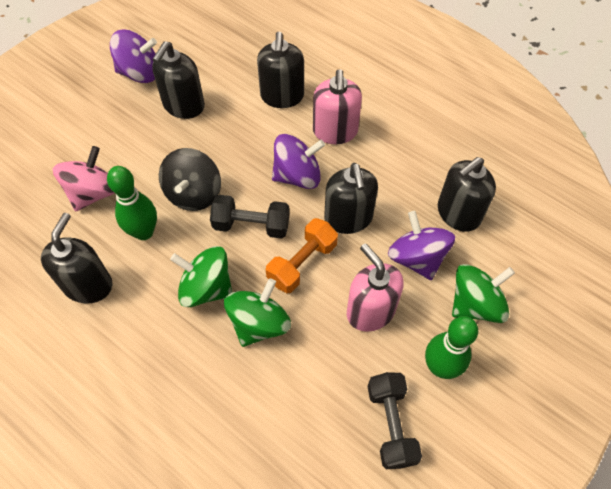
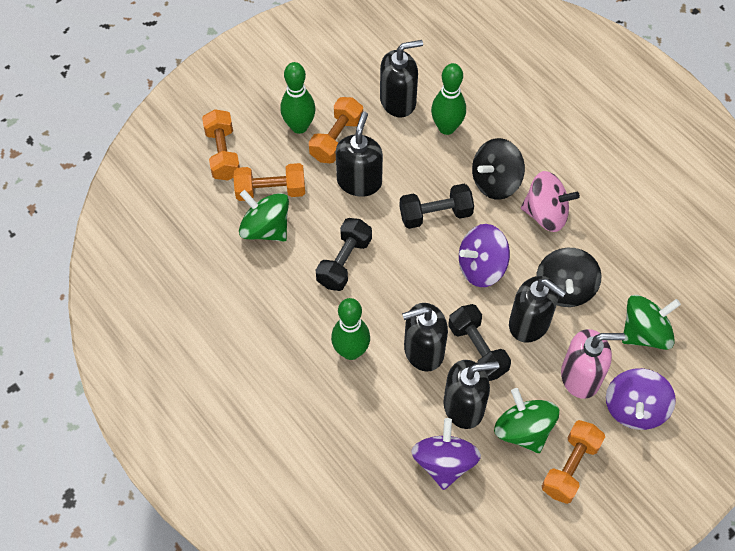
black dumbbell: 2 -> 3
black spinning top: 1 -> 2
green bowling pin: 2 -> 3
orange dumbbell: 1 -> 4
pink soap dispenser: 2 -> 1

